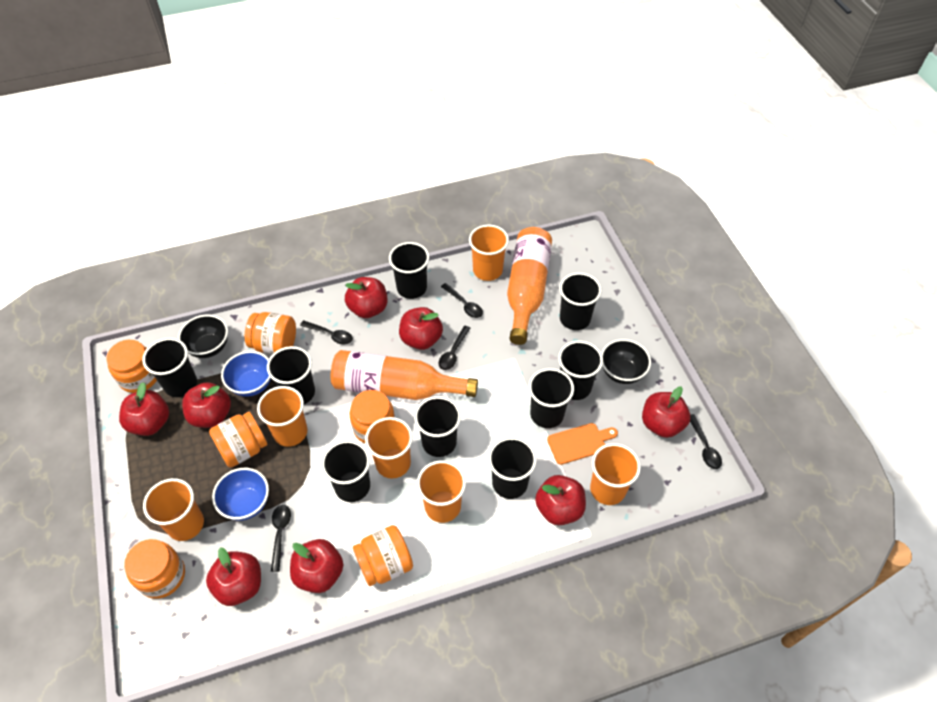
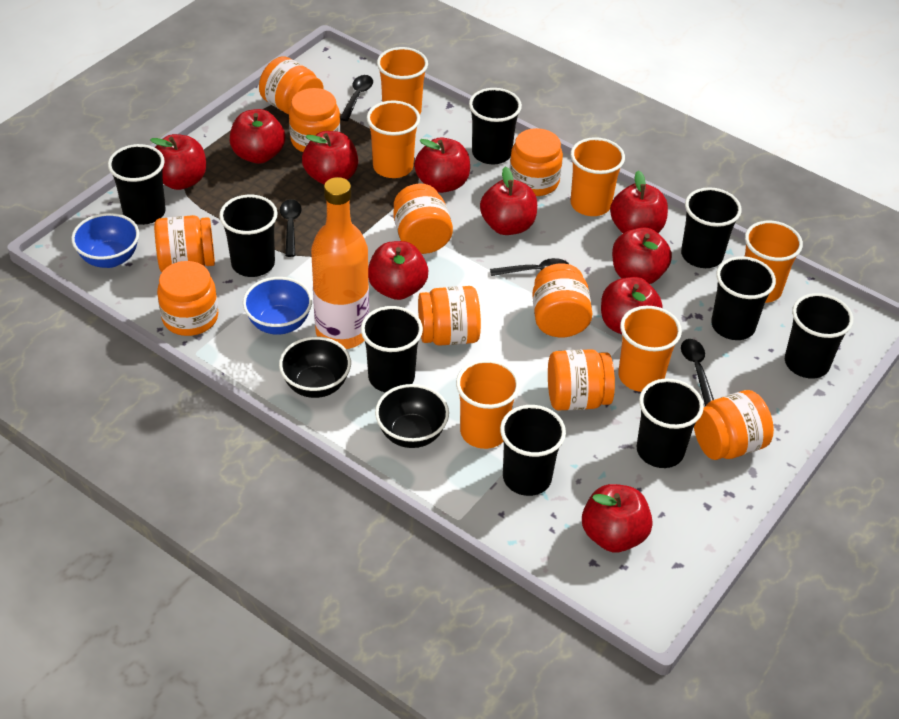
black spoon: 5 -> 4
orange bottle: 2 -> 1
orange cutting board: 1 -> 0
orange jar: 6 -> 10
red apple: 8 -> 10

